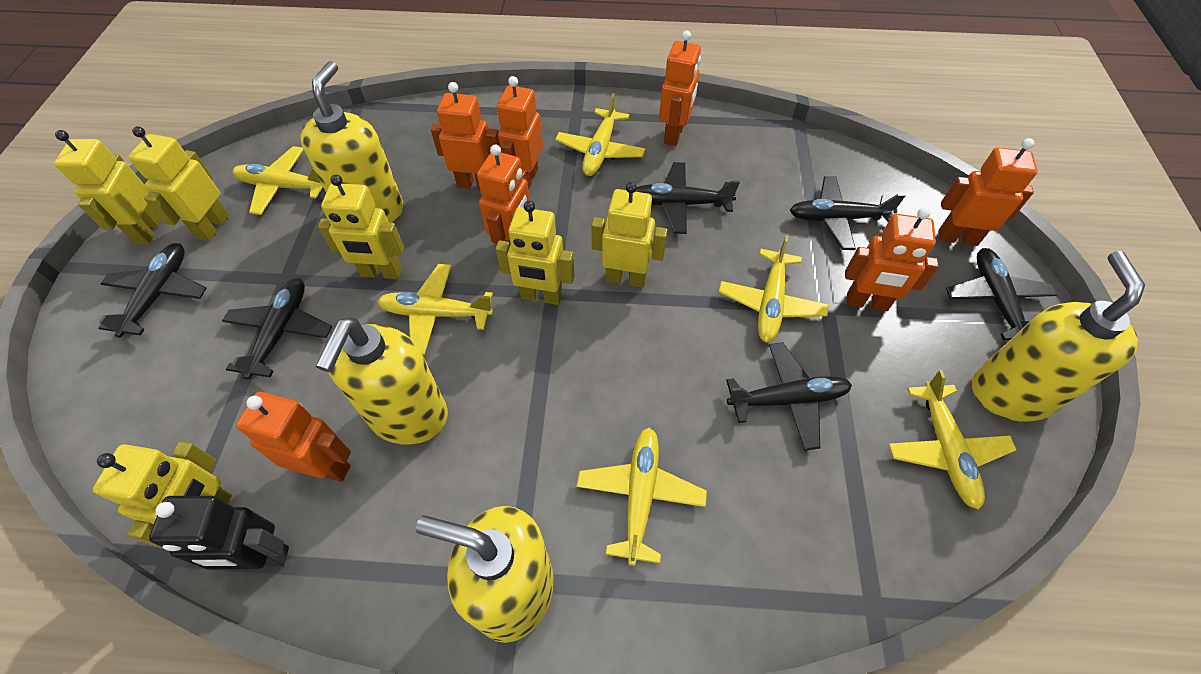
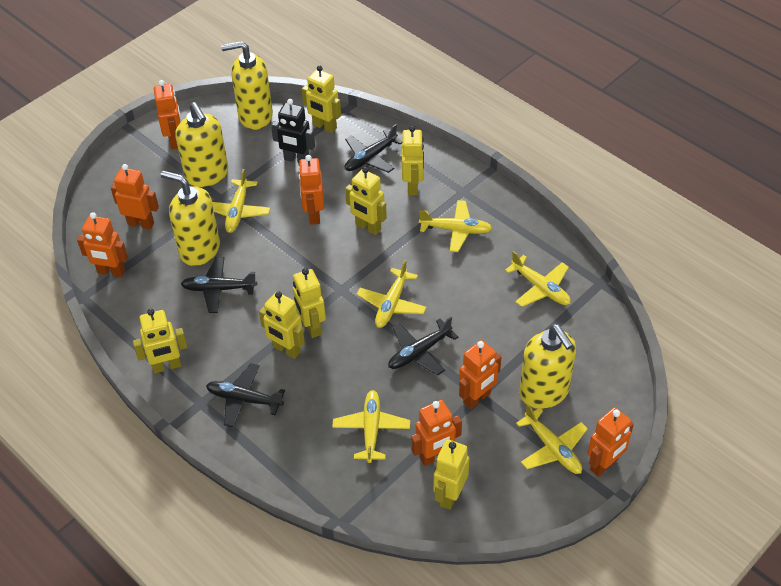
black plane: 6 -> 4
yellow robot: 6 -> 7

